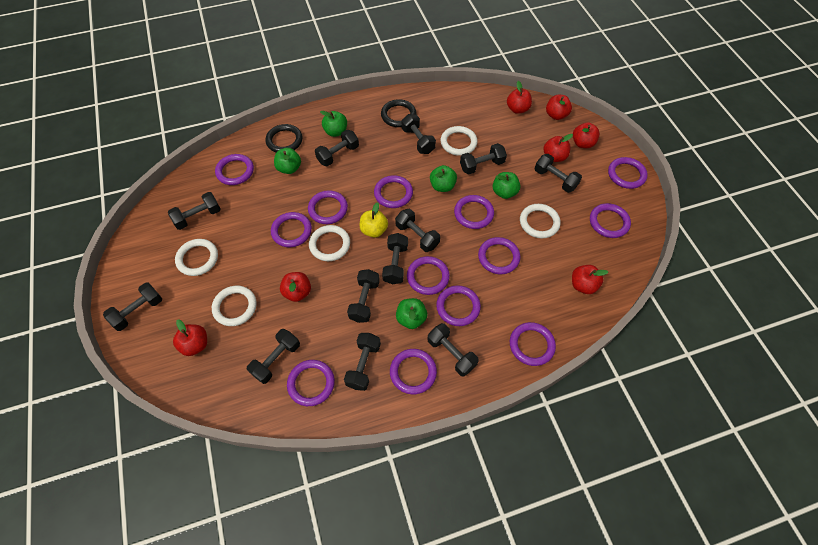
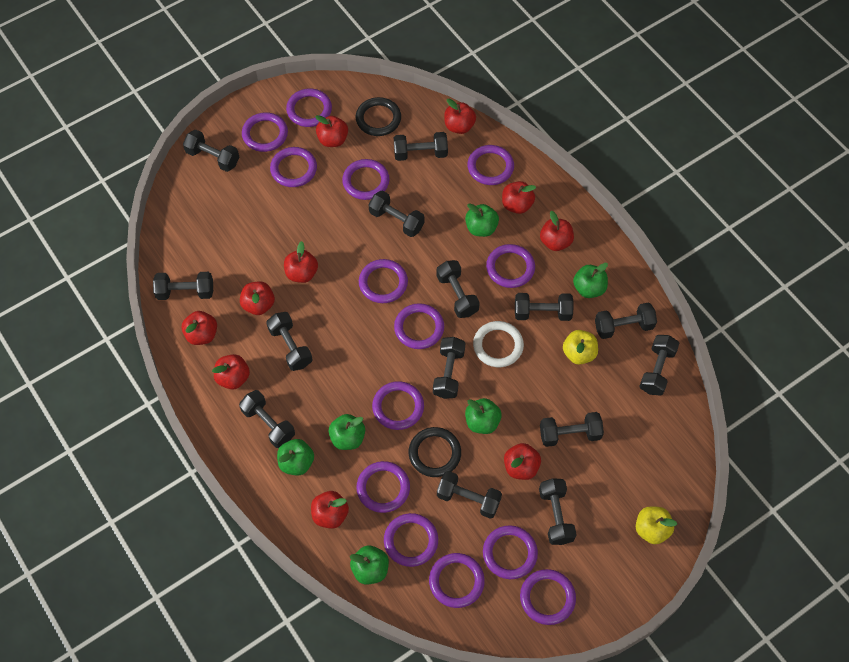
black dumbbell: 12 -> 14
green apple: 5 -> 6
purple ring: 13 -> 14
red apple: 7 -> 10
white ring: 5 -> 1
yellow apple: 1 -> 2

